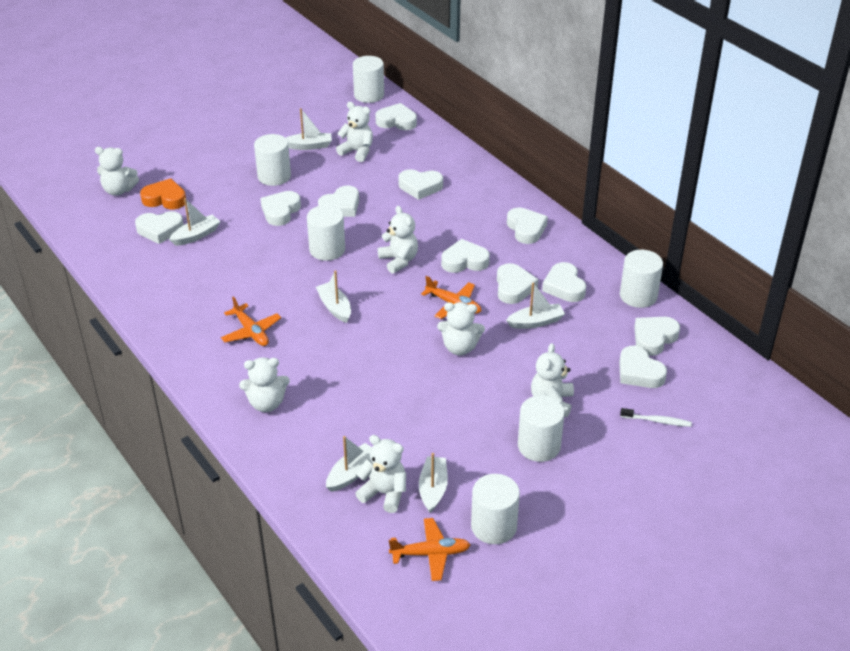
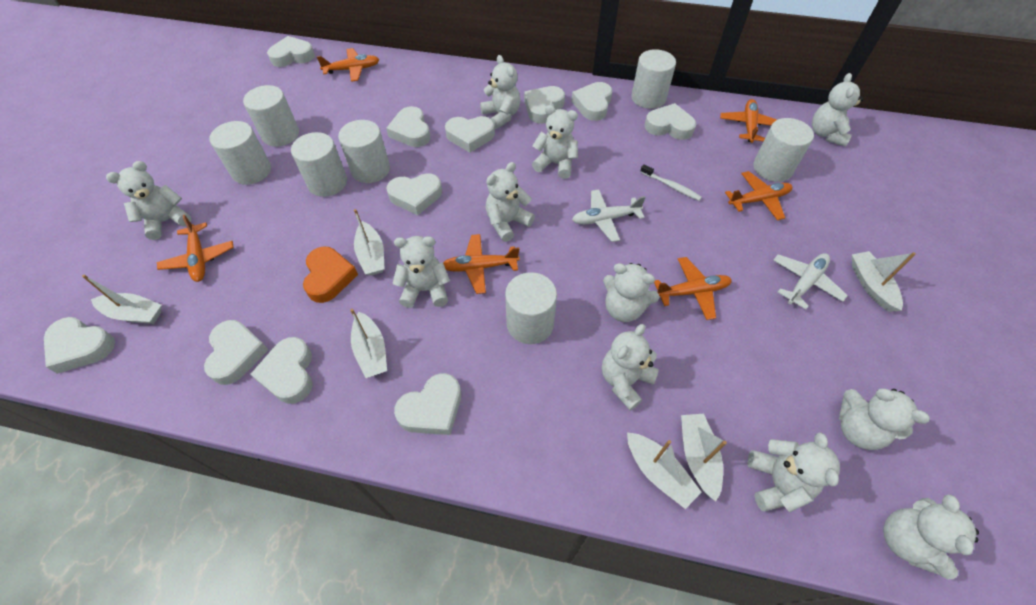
orange plane: 3 -> 6
white cylinder: 6 -> 7
white plane: 0 -> 2
white teddy bear: 7 -> 11

